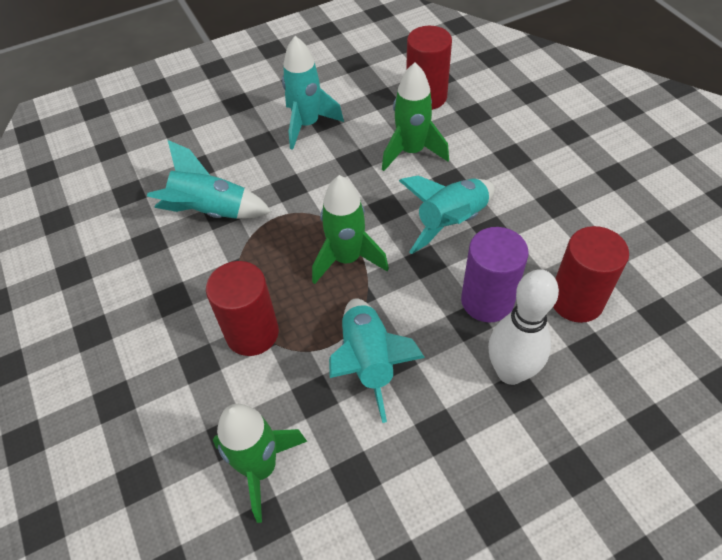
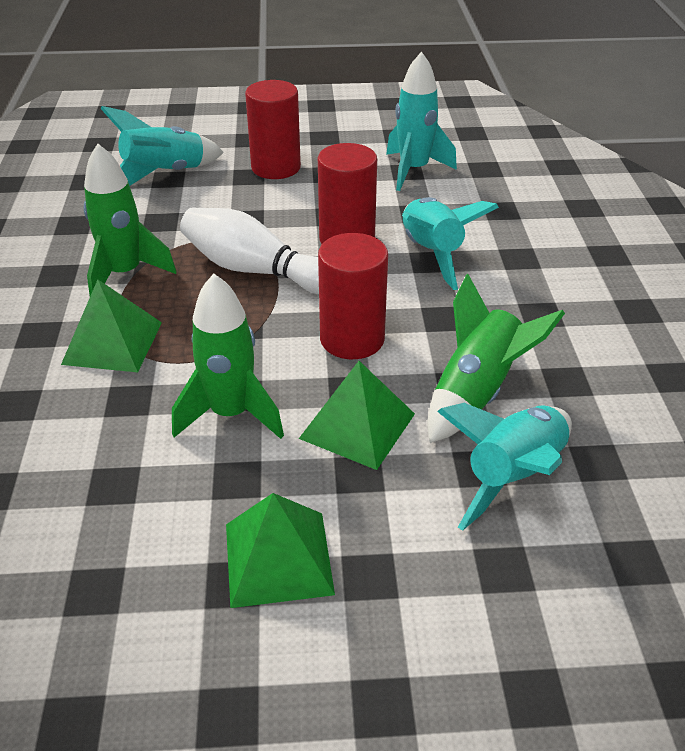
green pyramid: 0 -> 3
purple cylinder: 1 -> 0

